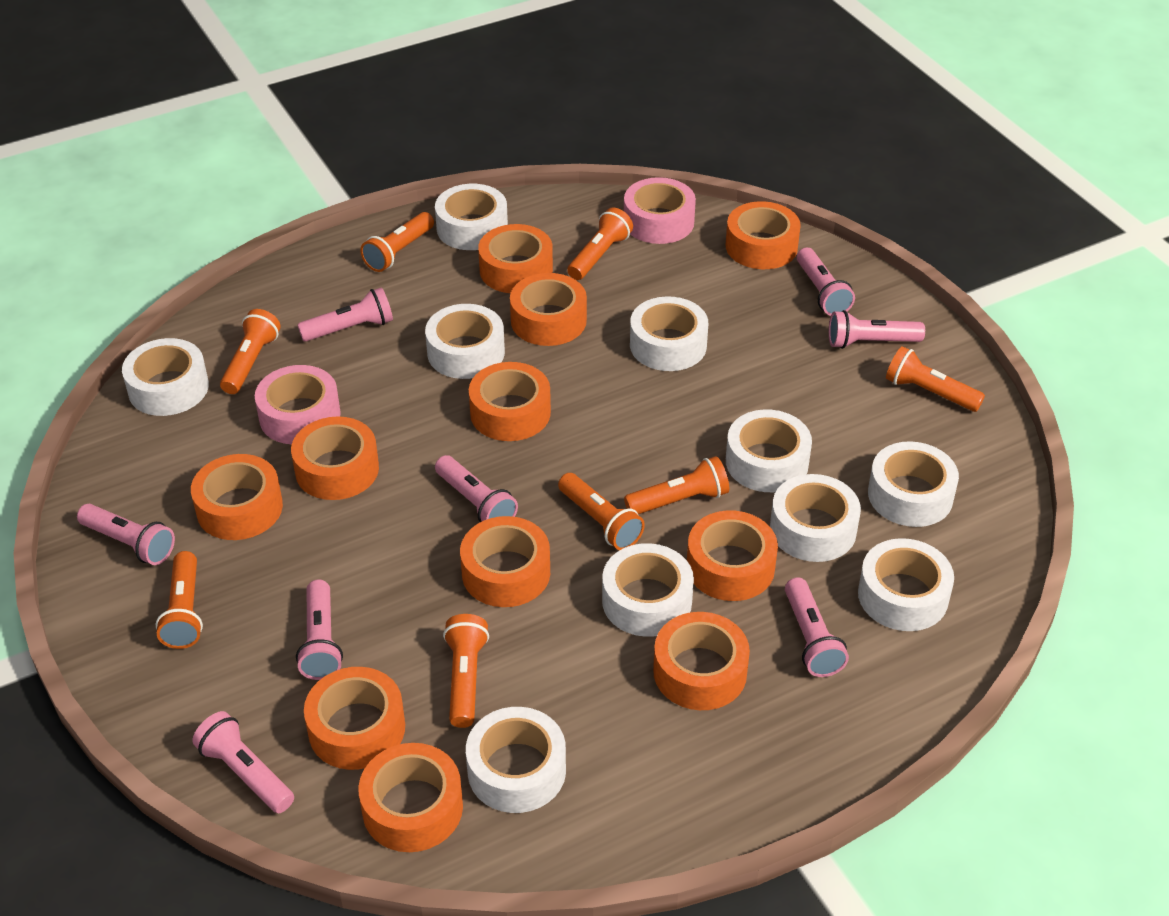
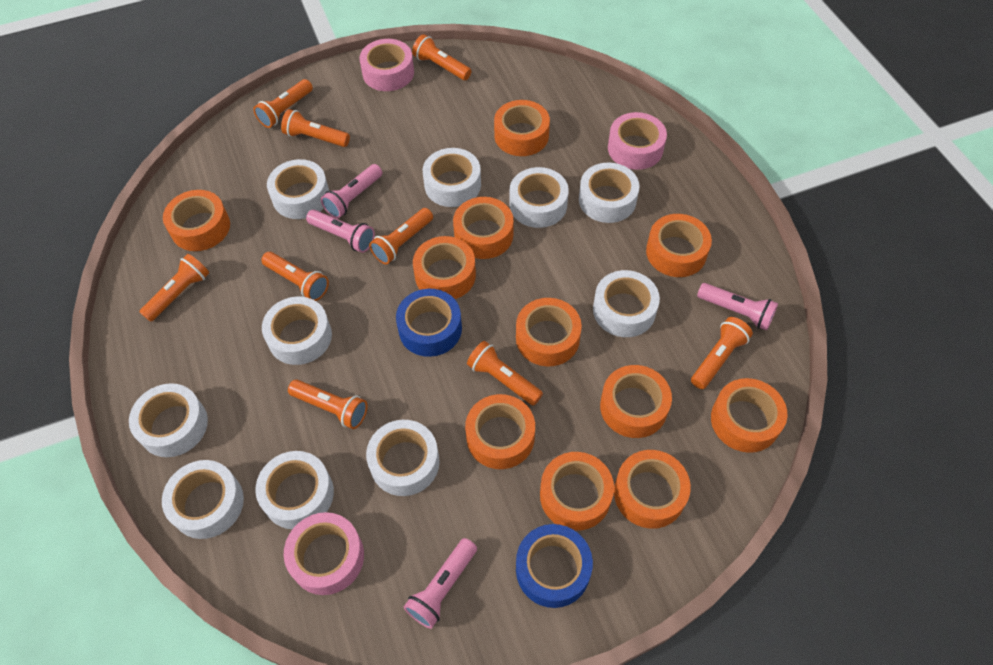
blue tape: 0 -> 2
orange flashlight: 8 -> 9
pink flashlight: 8 -> 4
pink tape: 2 -> 3

